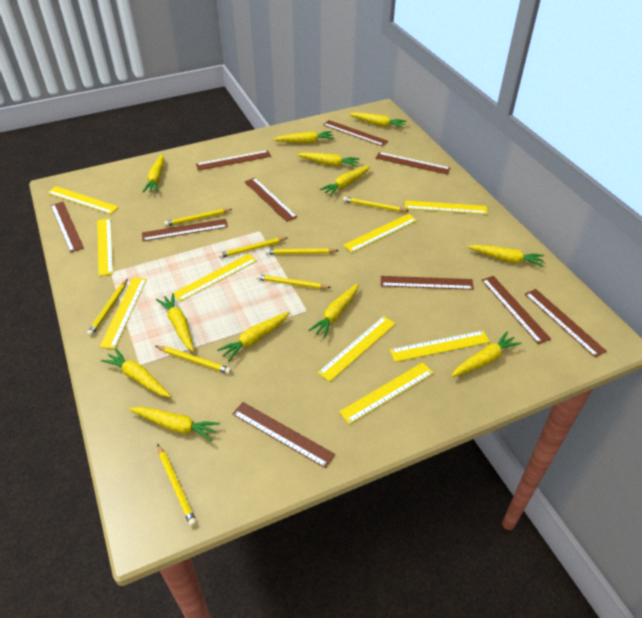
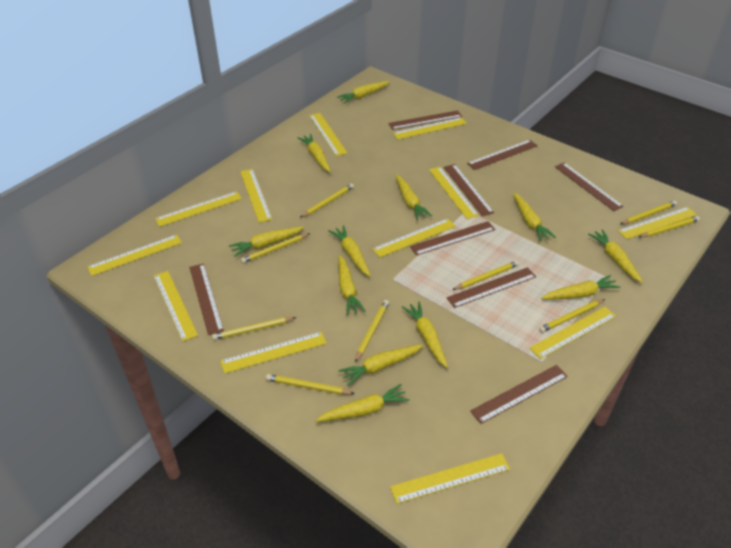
brown ruler: 10 -> 8
yellow pencil: 8 -> 9
yellow ruler: 9 -> 12

